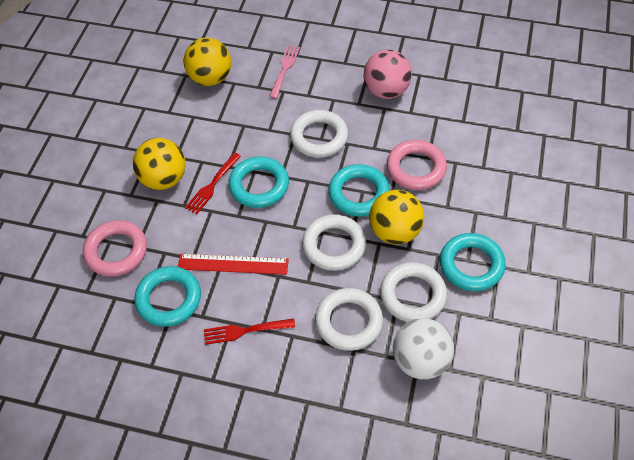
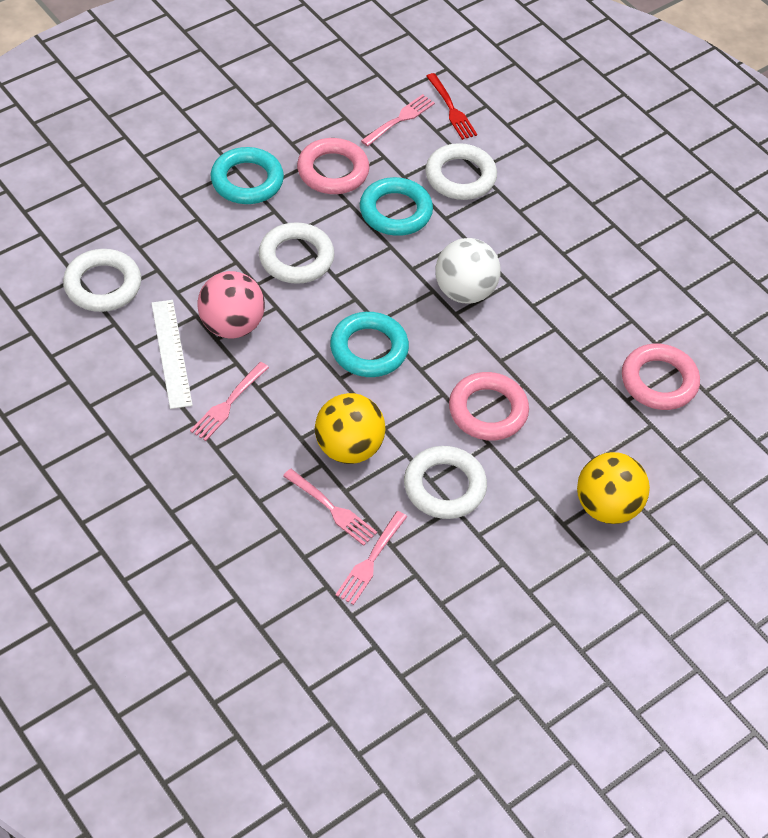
pink fork: 1 -> 4
pink ring: 2 -> 3
red fork: 2 -> 1
red ruler: 1 -> 0
turquoise ring: 4 -> 3
white ruler: 0 -> 1
yellow ball: 3 -> 2

